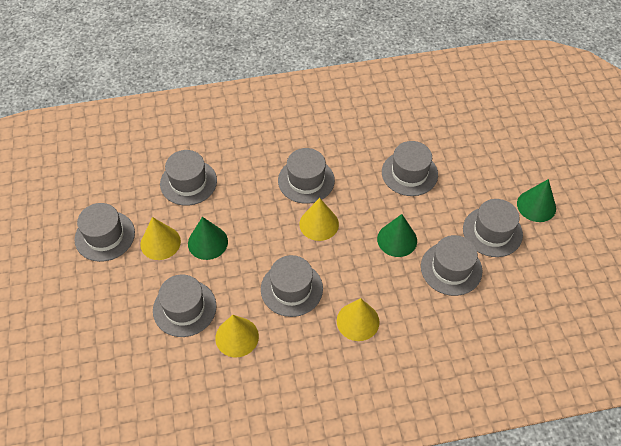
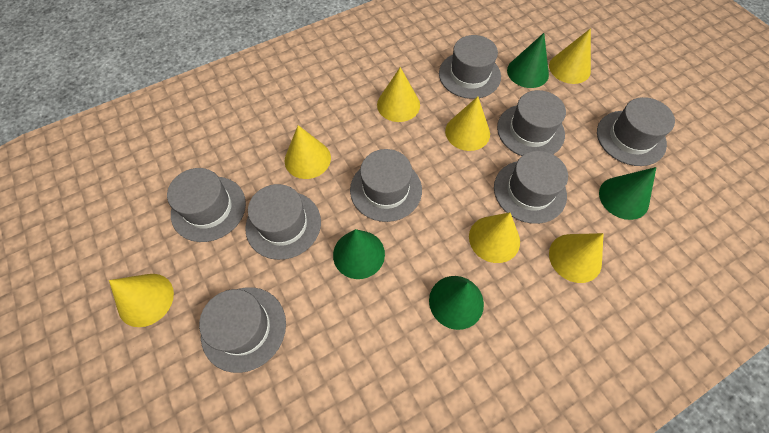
green cone: 3 -> 4
yellow cone: 4 -> 7

